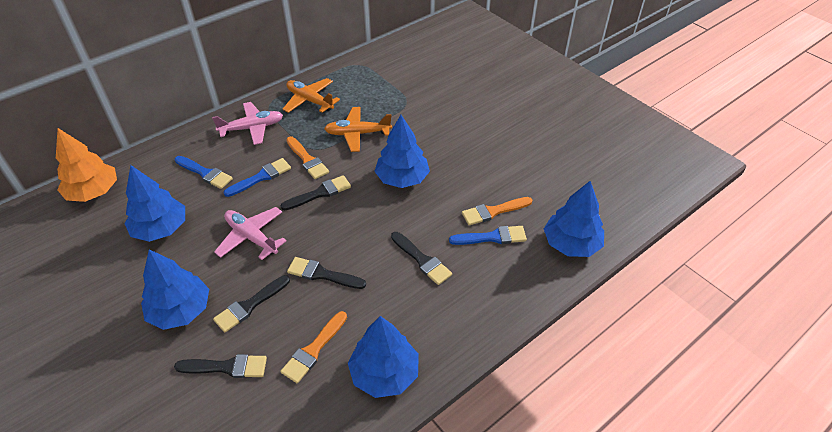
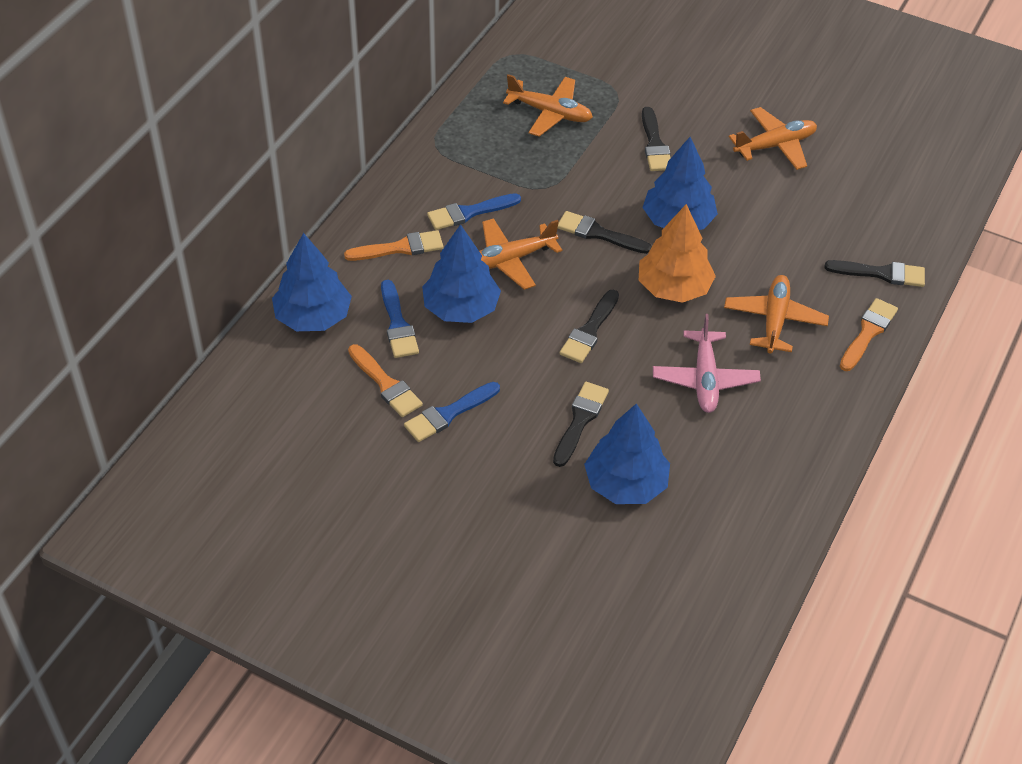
blue tree: 5 -> 4
orange plane: 2 -> 4
pink plane: 2 -> 1

